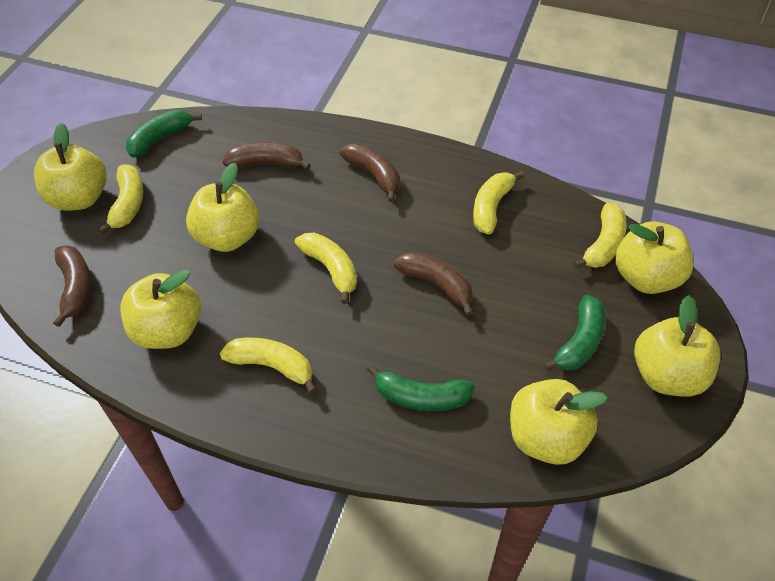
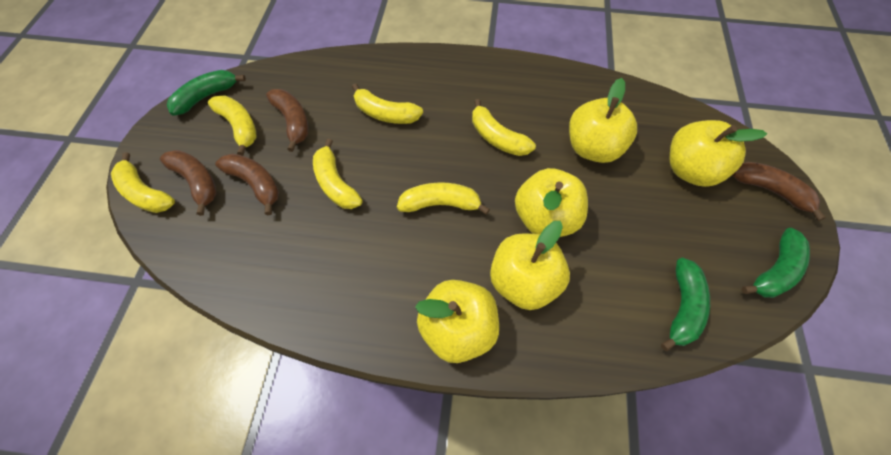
yellow apple: 6 -> 5
yellow banana: 5 -> 6

